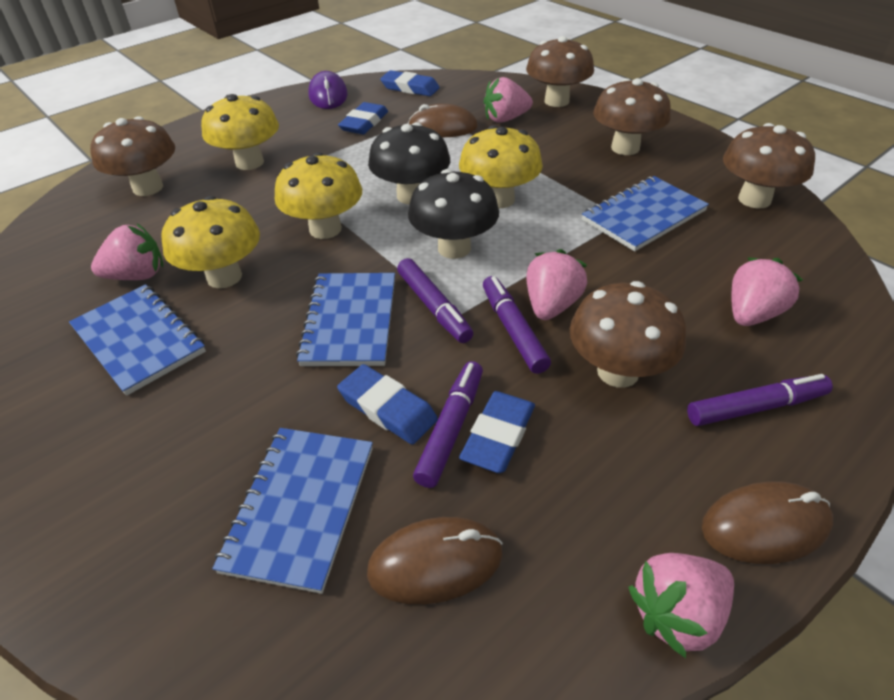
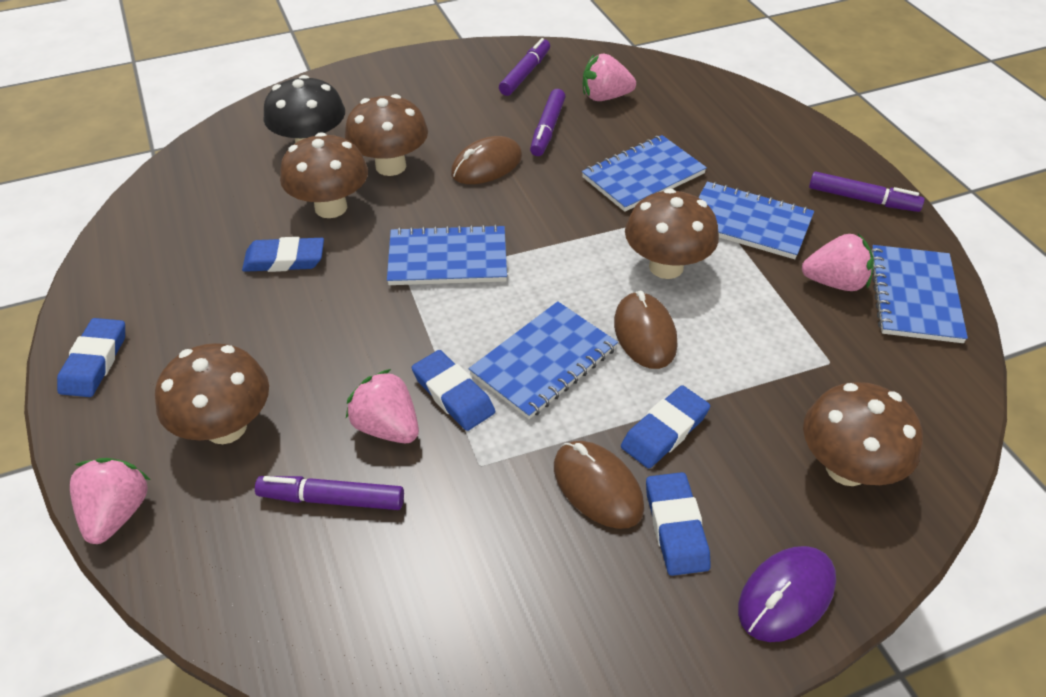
black mushroom: 2 -> 1
blue eraser: 4 -> 5
blue notebook: 4 -> 5
pink strawberry: 5 -> 4
yellow mushroom: 4 -> 0

